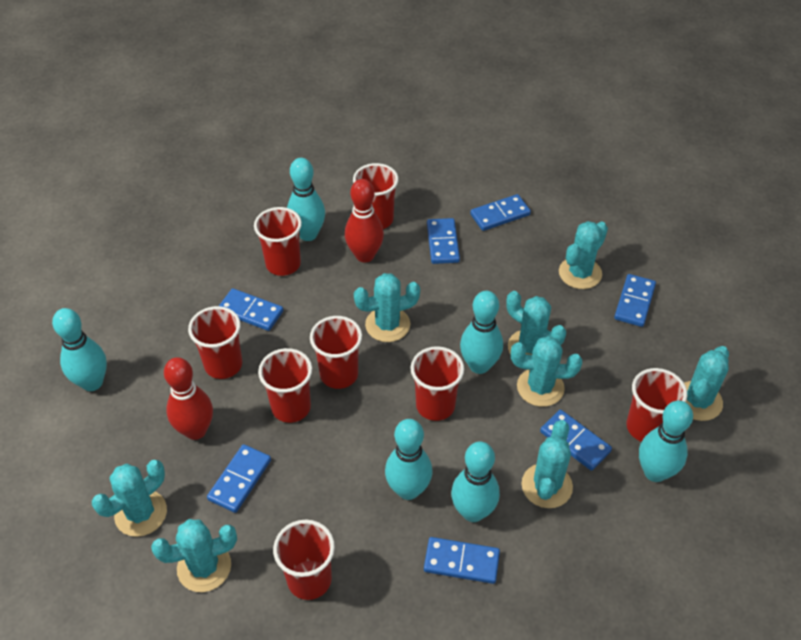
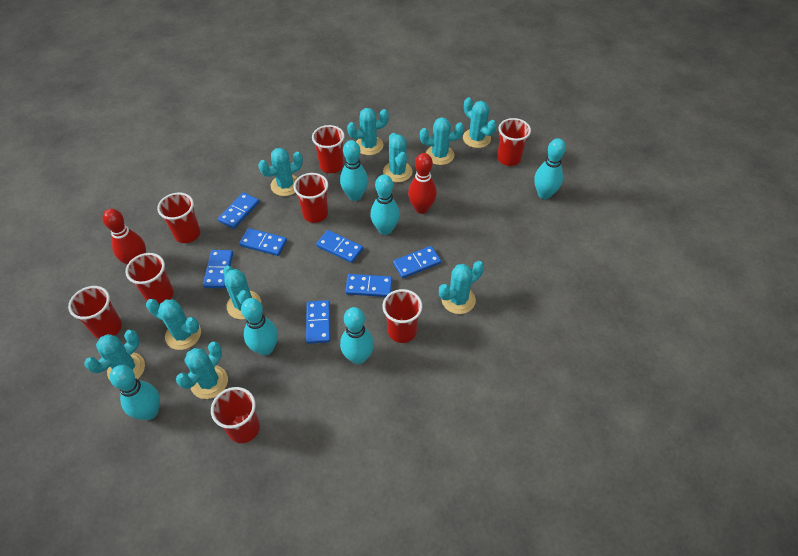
turquoise cactus: 8 -> 10

